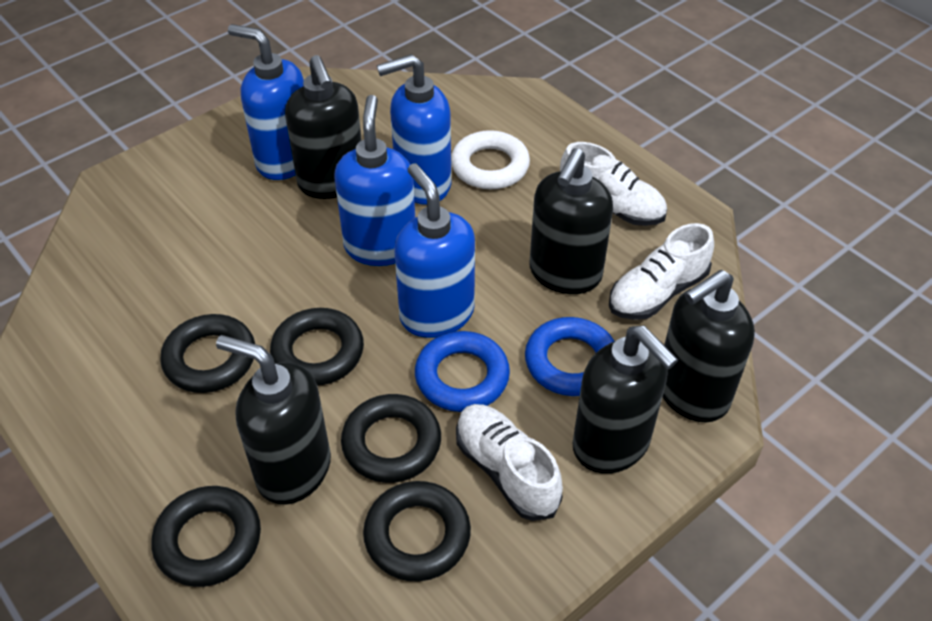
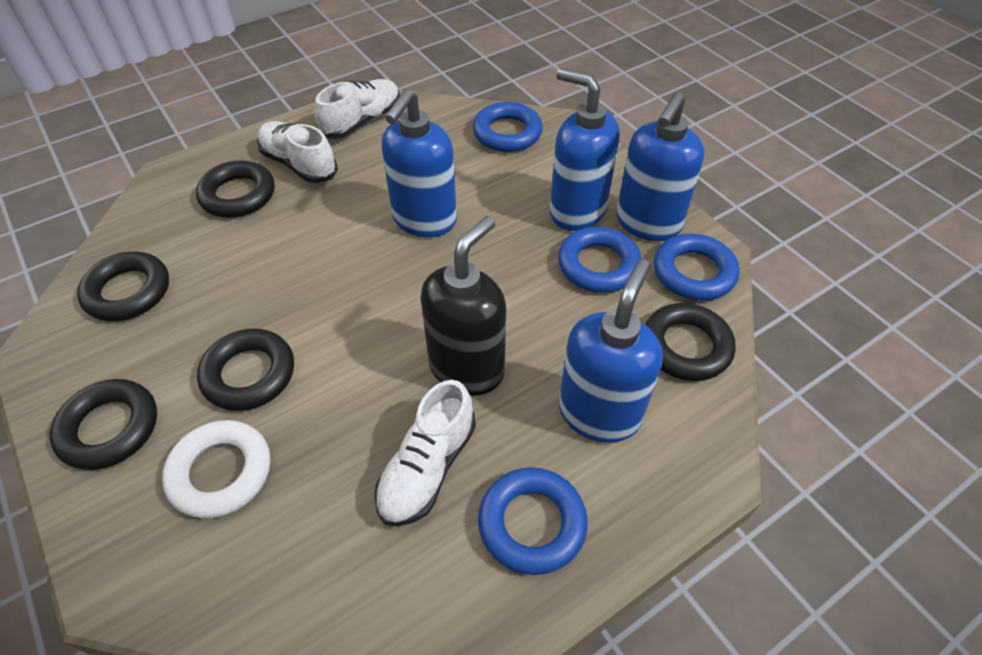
black soap dispenser: 5 -> 1
blue ring: 2 -> 4

